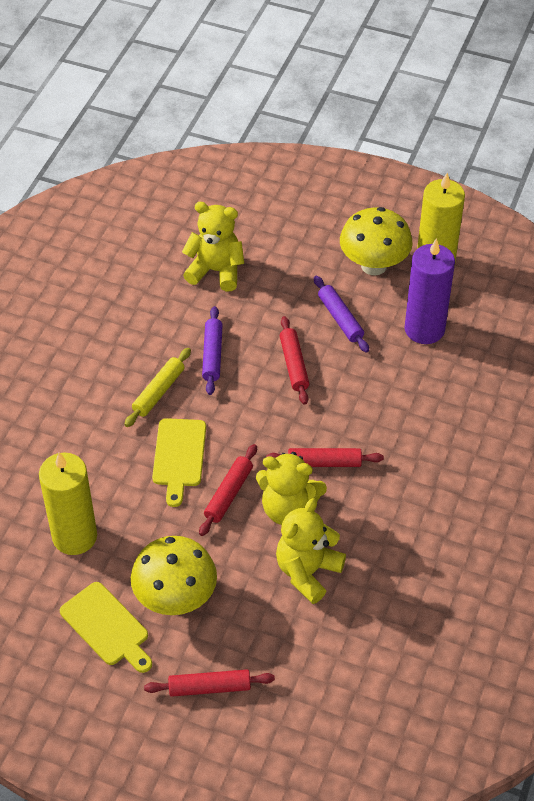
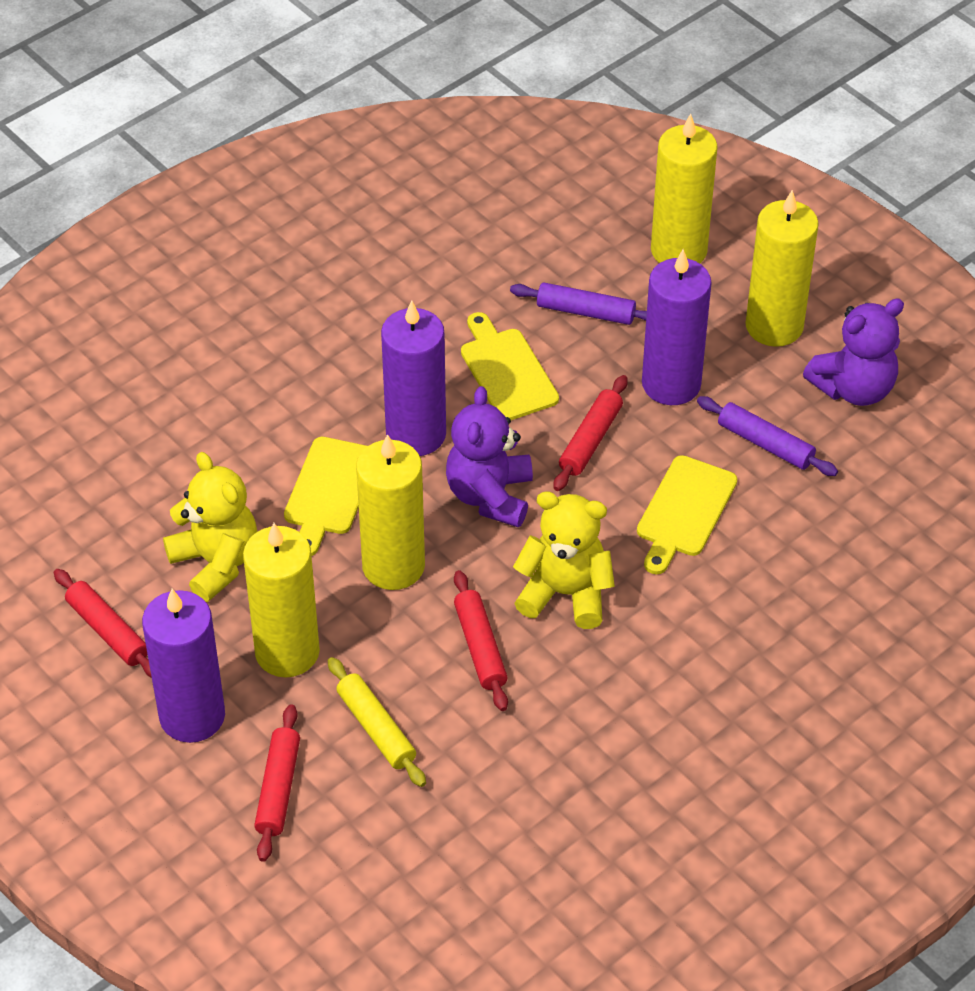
purple candle: 1 -> 3
purple teddy bear: 0 -> 2
yellow candle: 2 -> 4
yellow cutting board: 2 -> 3
yellow mushroom: 2 -> 0
yellow teddy bear: 3 -> 2

